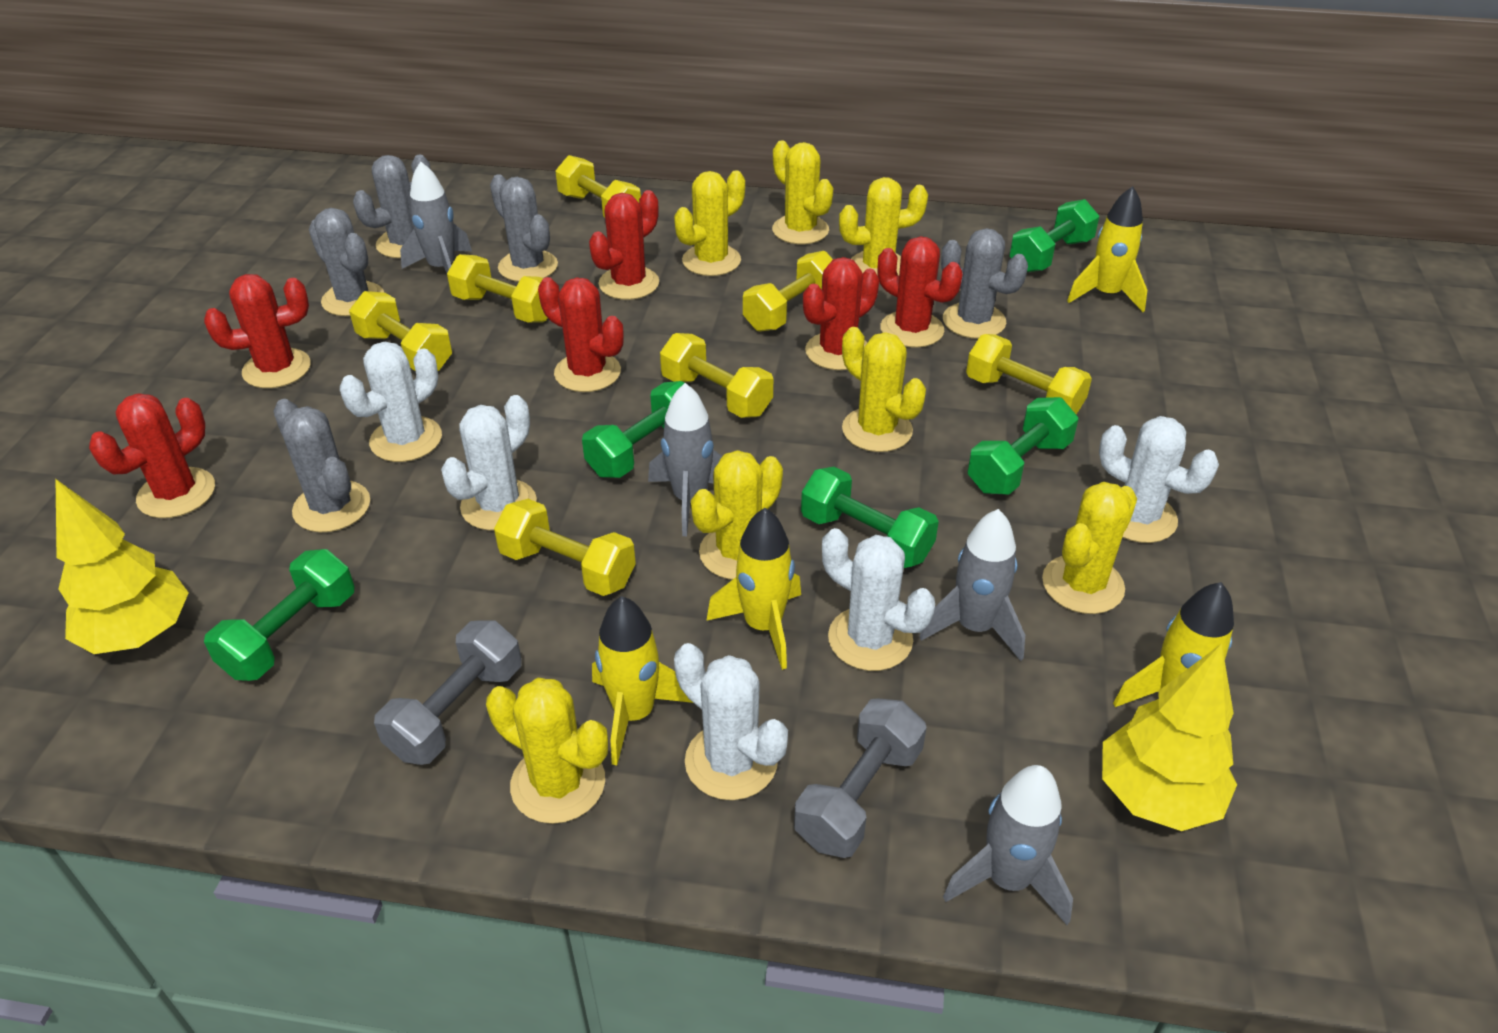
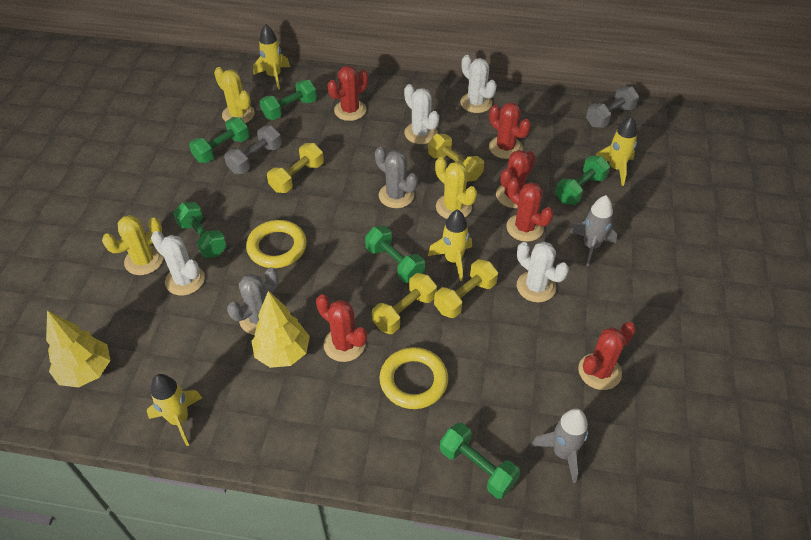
green dumbbell: 5 -> 6
grey cactus: 5 -> 2
grey rocket: 4 -> 2
white cactus: 5 -> 4
yellow cactus: 7 -> 3
yellow dumbbell: 7 -> 4
yellow ring: 0 -> 2

